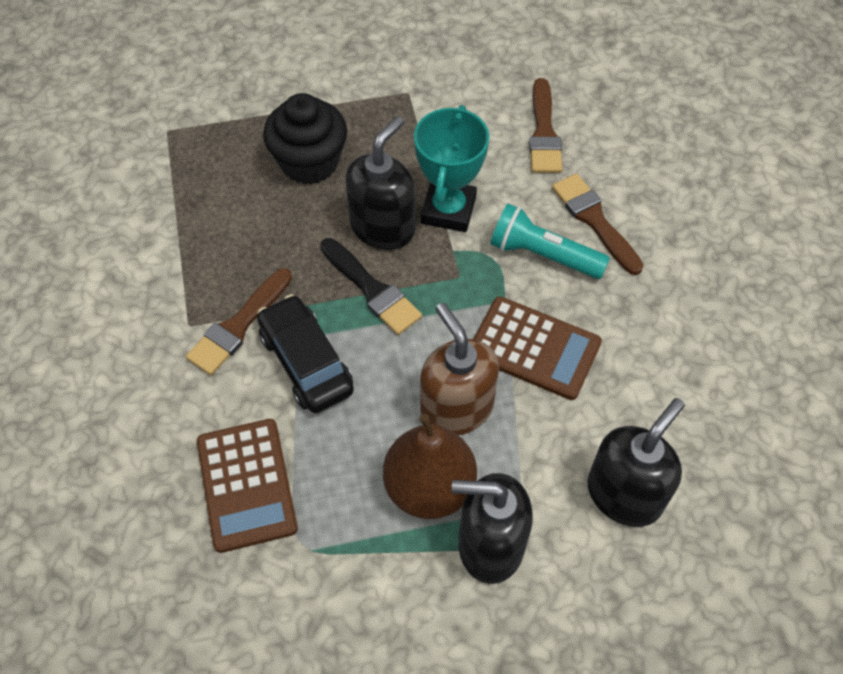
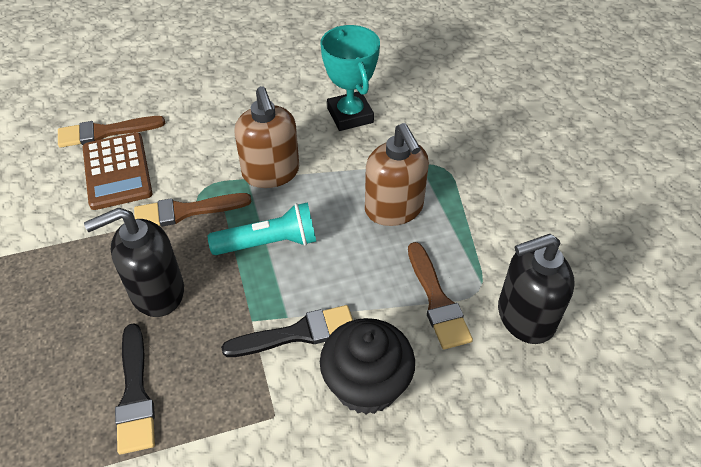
black brush: 1 -> 2
black car: 1 -> 0
black soap dispenser: 3 -> 2
brown calculator: 2 -> 1
brown pear: 1 -> 0
brown soap dispenser: 1 -> 2

